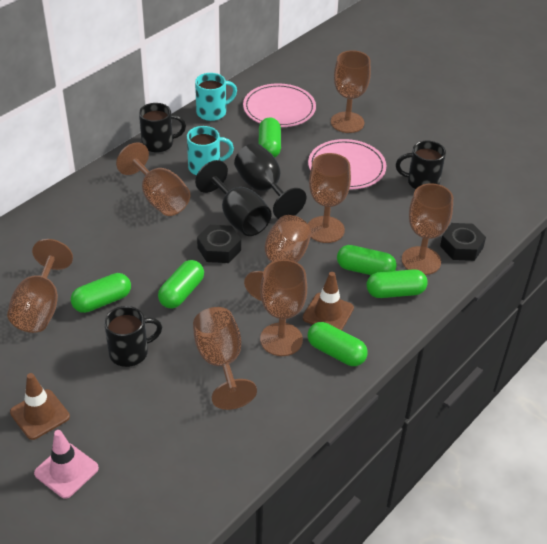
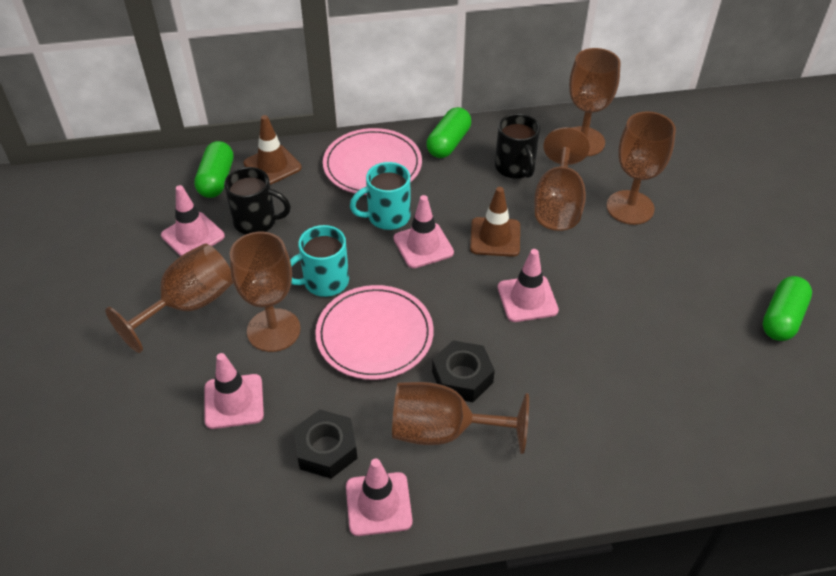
black goblet: 2 -> 0
black mug: 3 -> 2
brown goblet: 8 -> 6
green capsule: 6 -> 3
pink traffic cone: 1 -> 5

